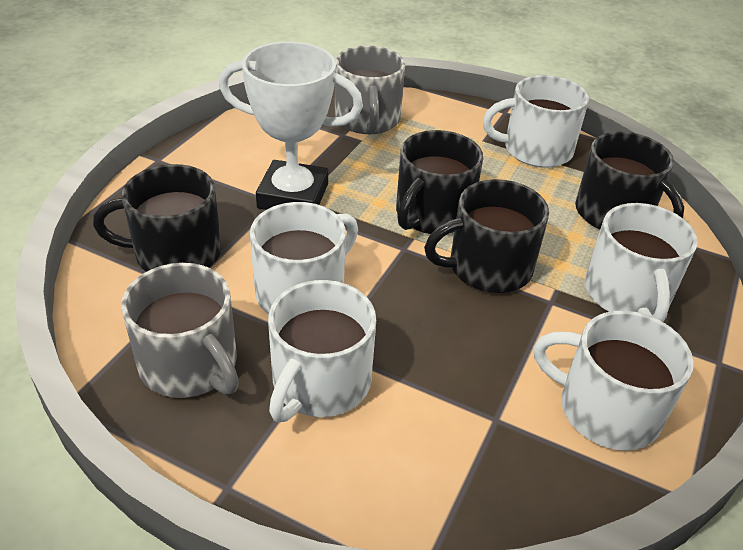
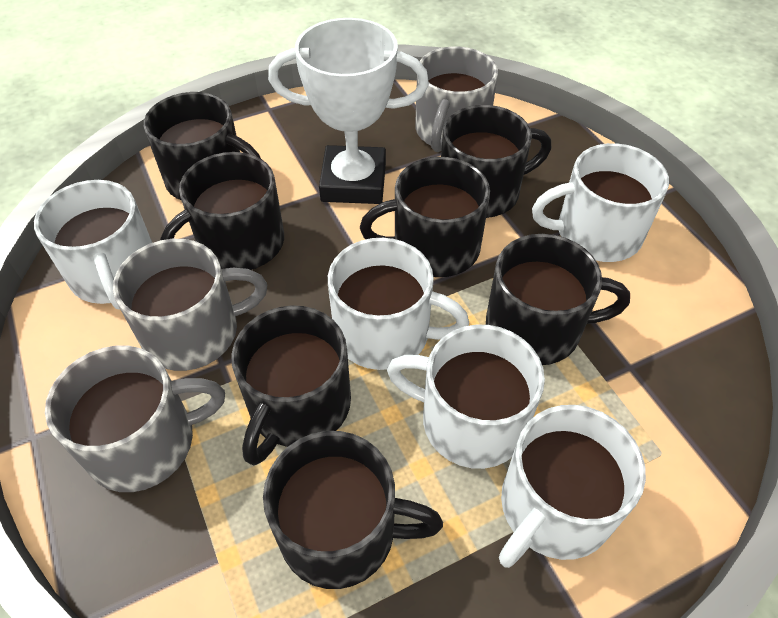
black mug: 4 -> 7
grey mug: 2 -> 3

